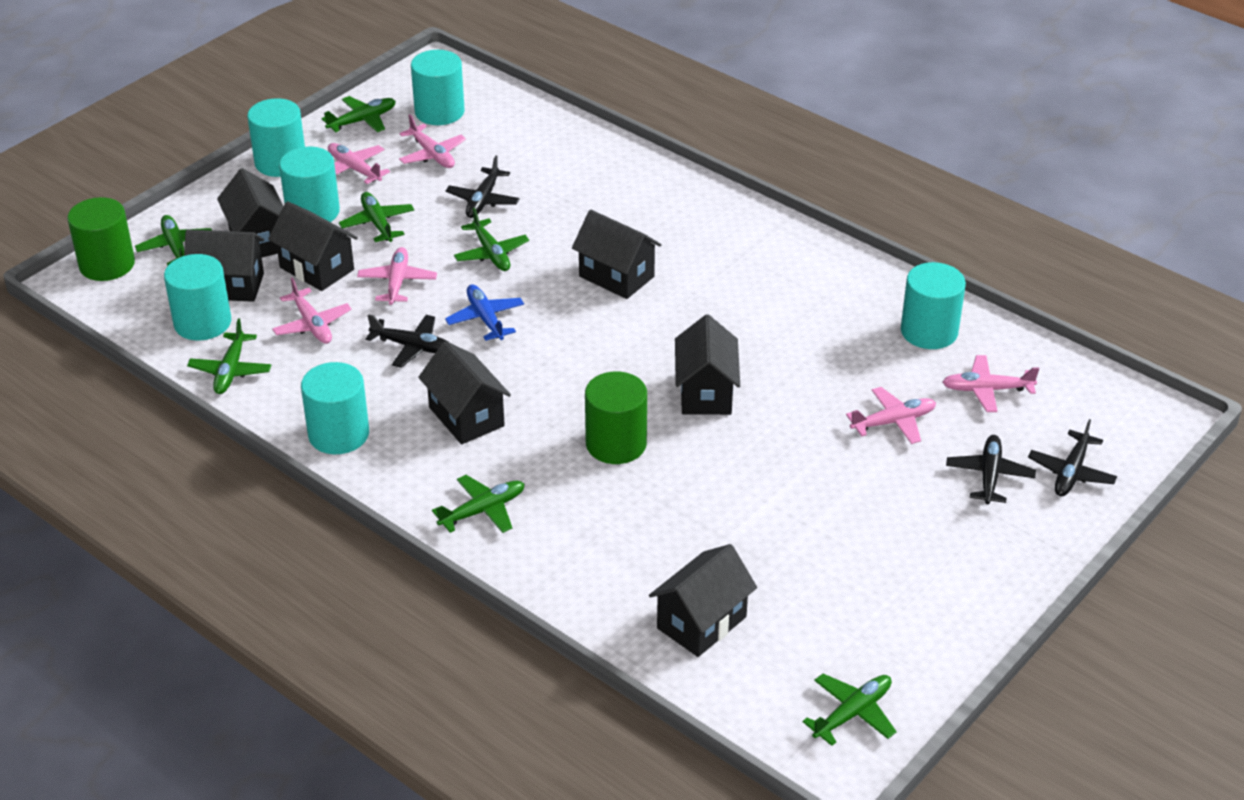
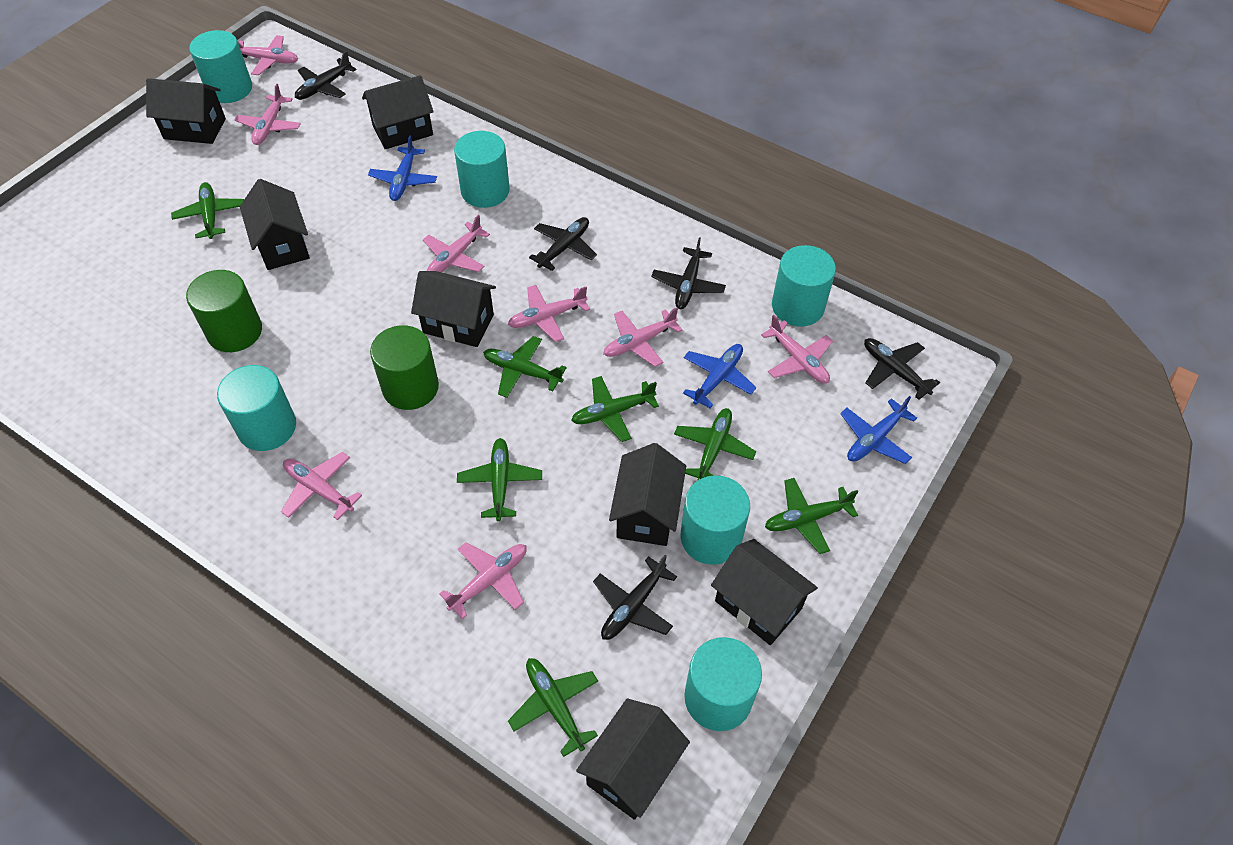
black plane: 4 -> 5
blue plane: 1 -> 3
pink plane: 6 -> 8

